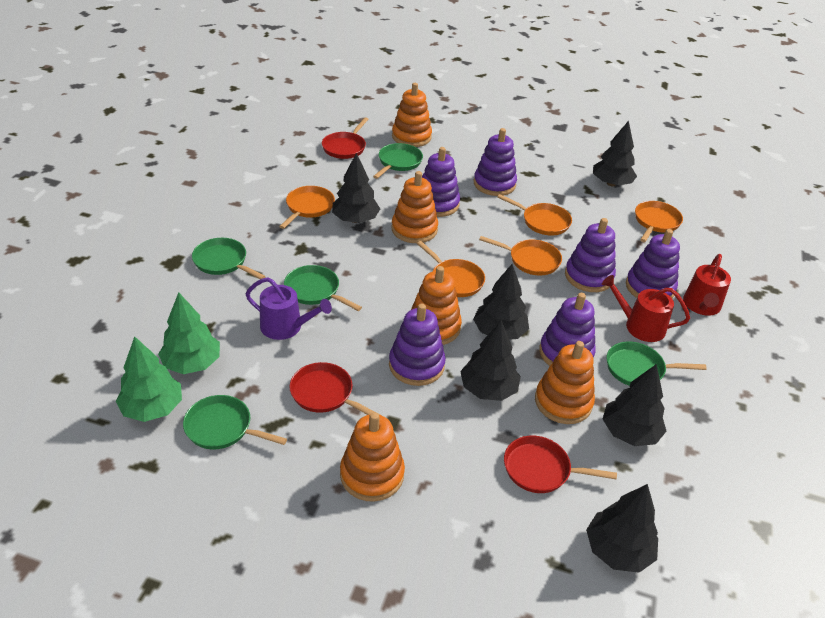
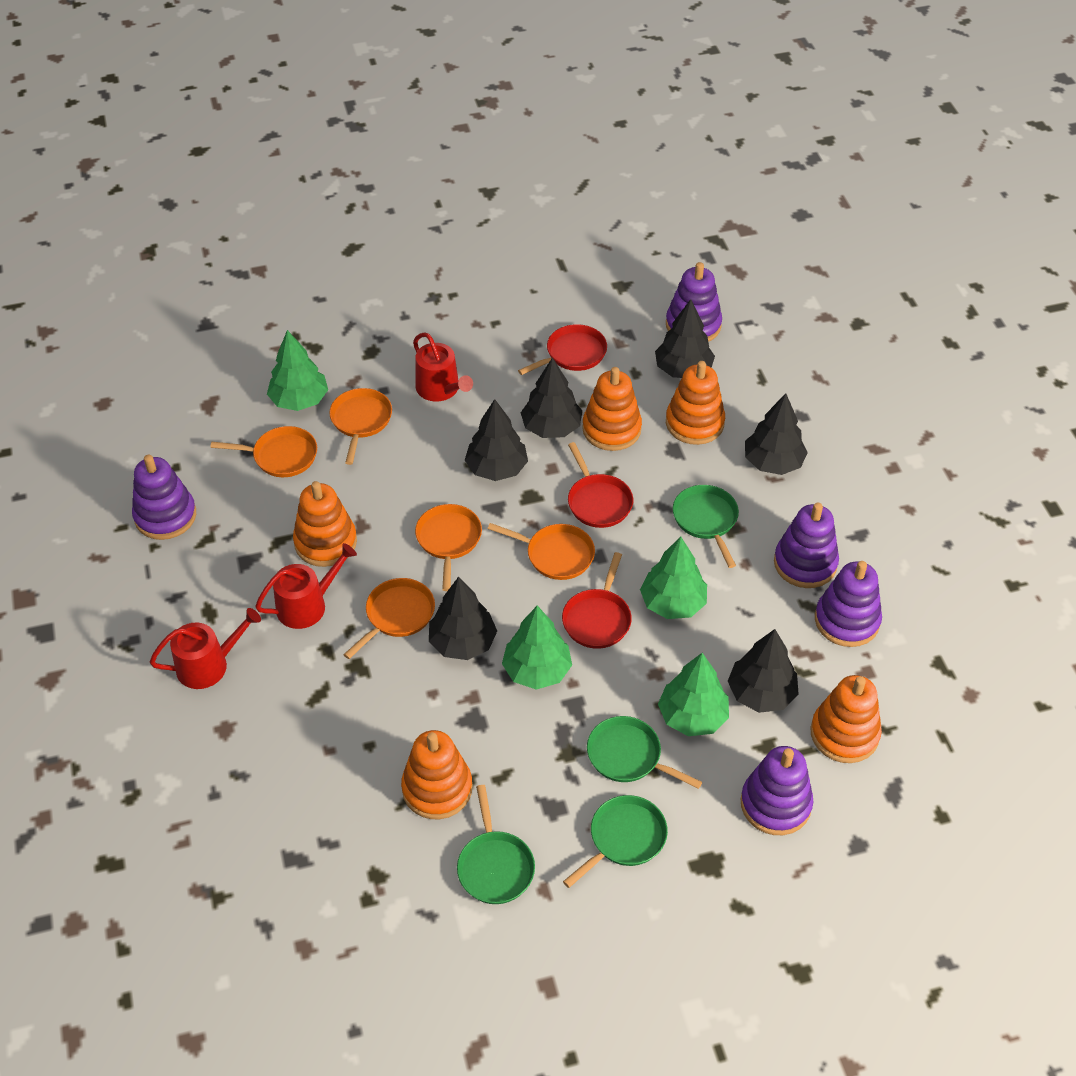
green pan: 5 -> 4
green tree: 2 -> 4
purple stacking toy: 6 -> 5
purple watering can: 1 -> 0
red watering can: 2 -> 3

